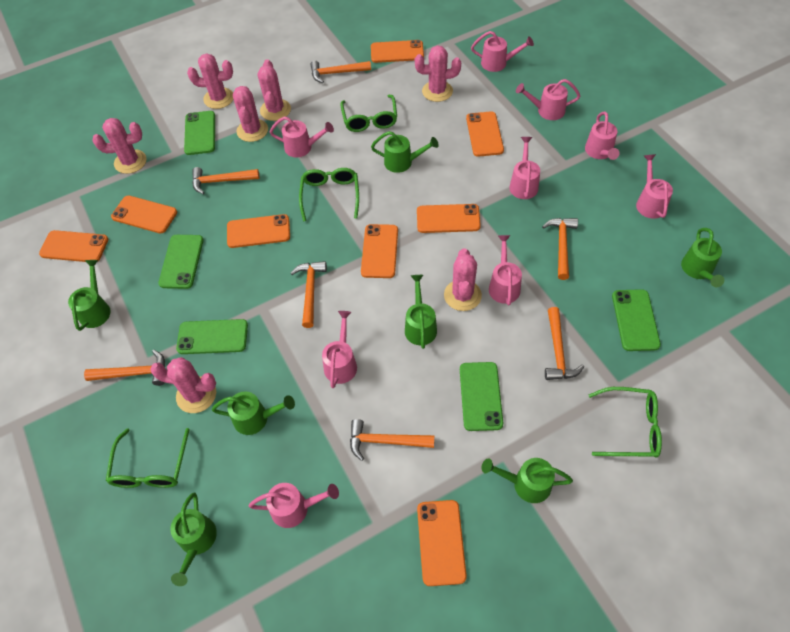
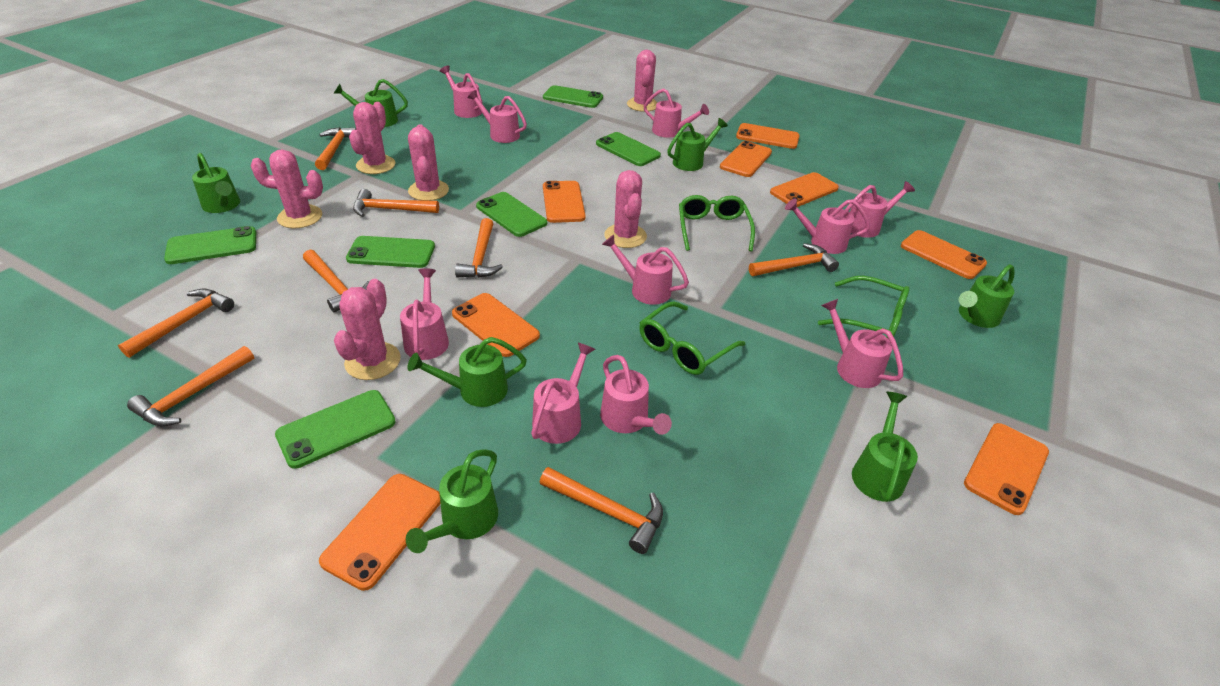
green glasses: 4 -> 3
green phone: 5 -> 6
orange hammer: 7 -> 8
pink cactus: 7 -> 6
pink watering can: 9 -> 10

